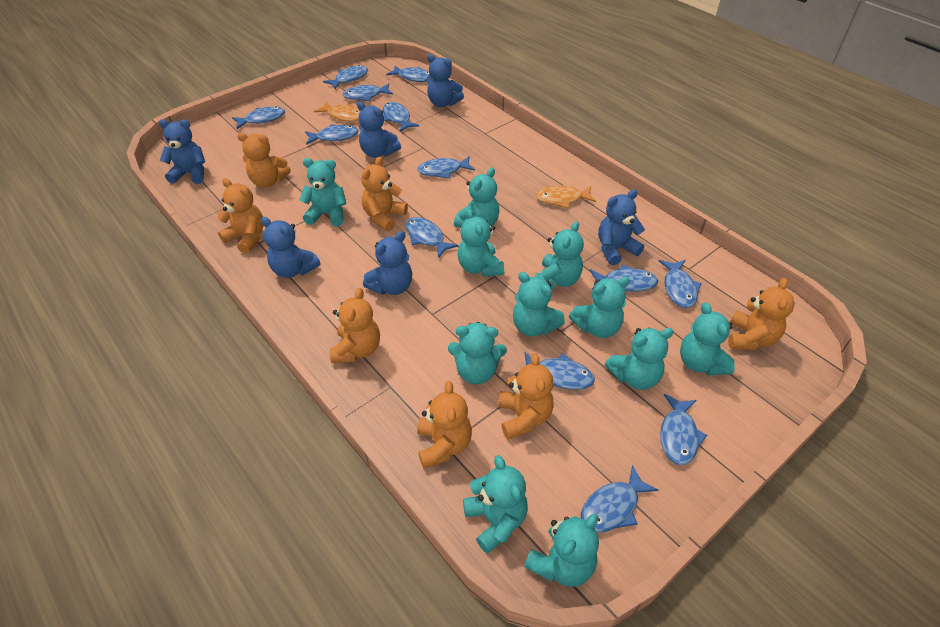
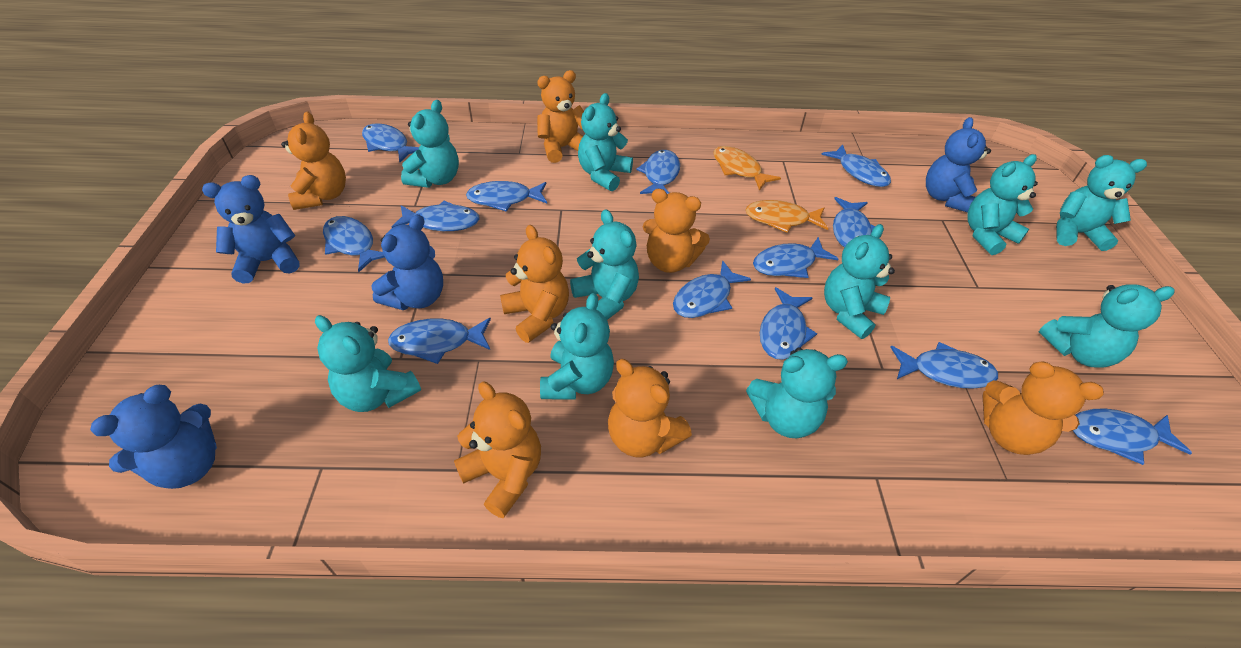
blue teddy bear: 6 -> 4
turquoise teddy bear: 11 -> 10

